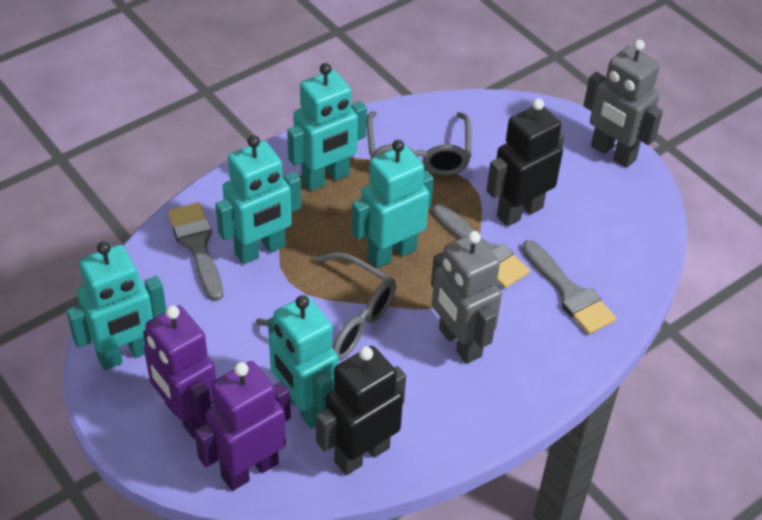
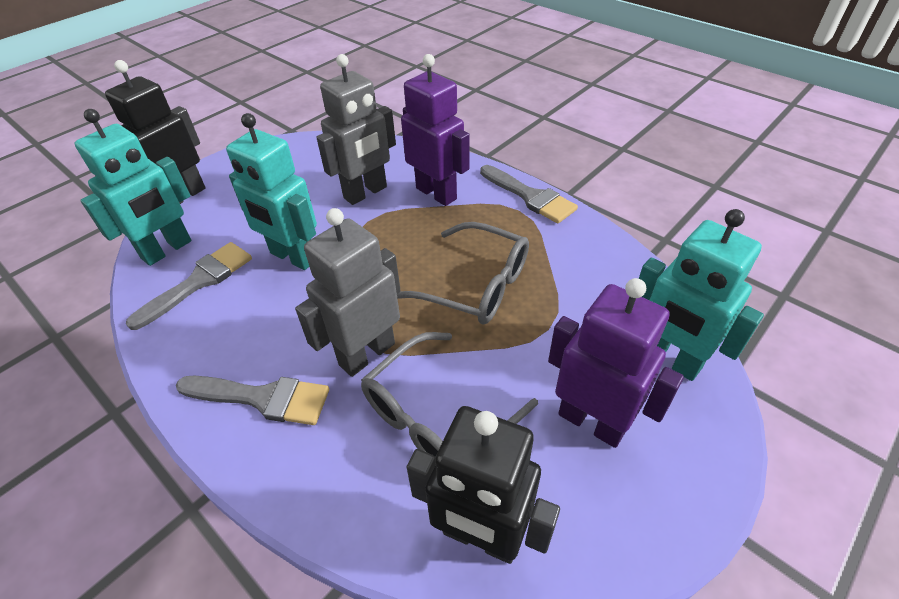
turquoise robot: 5 -> 3

